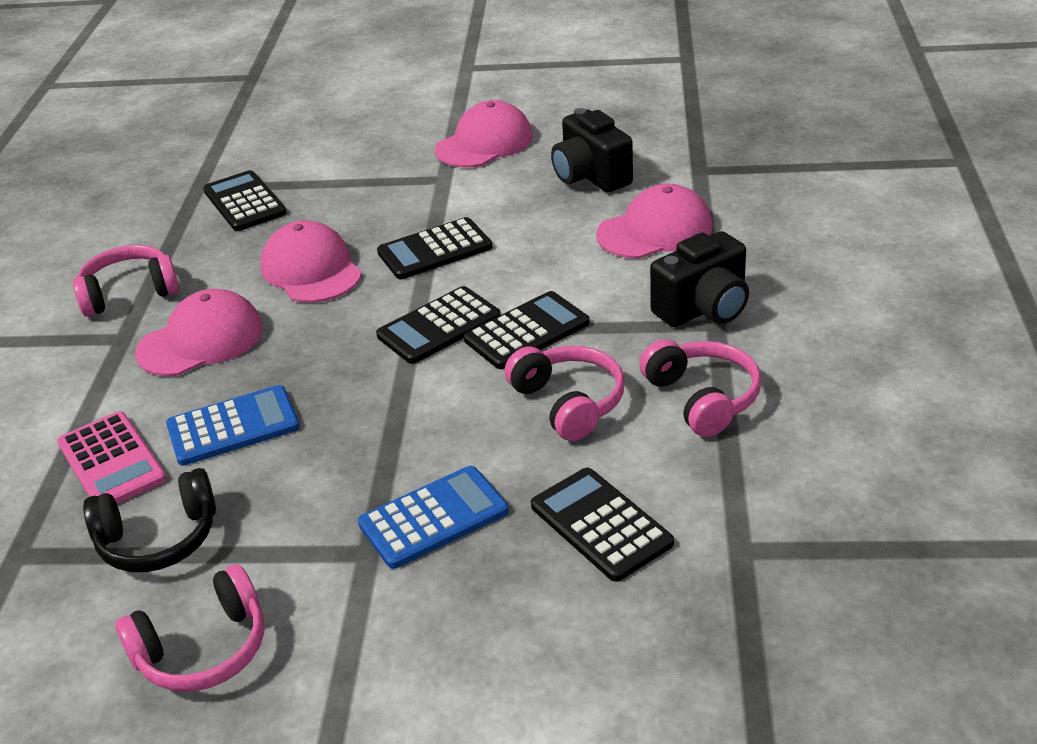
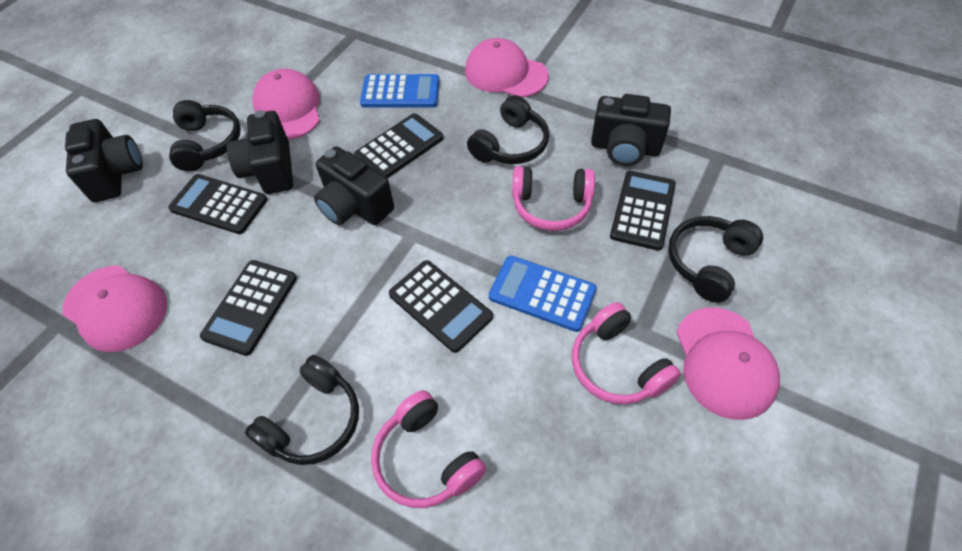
black camera: 2 -> 4
black headphones: 1 -> 4
pink calculator: 1 -> 0
pink headphones: 4 -> 3

